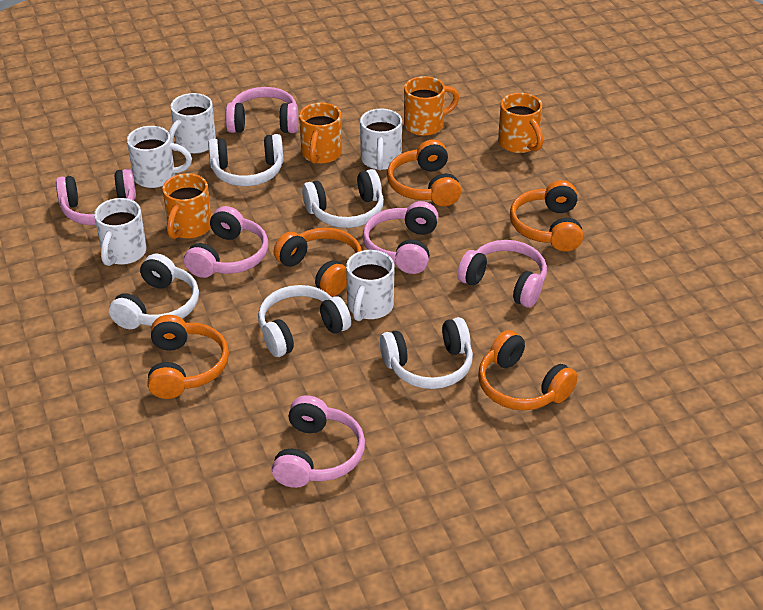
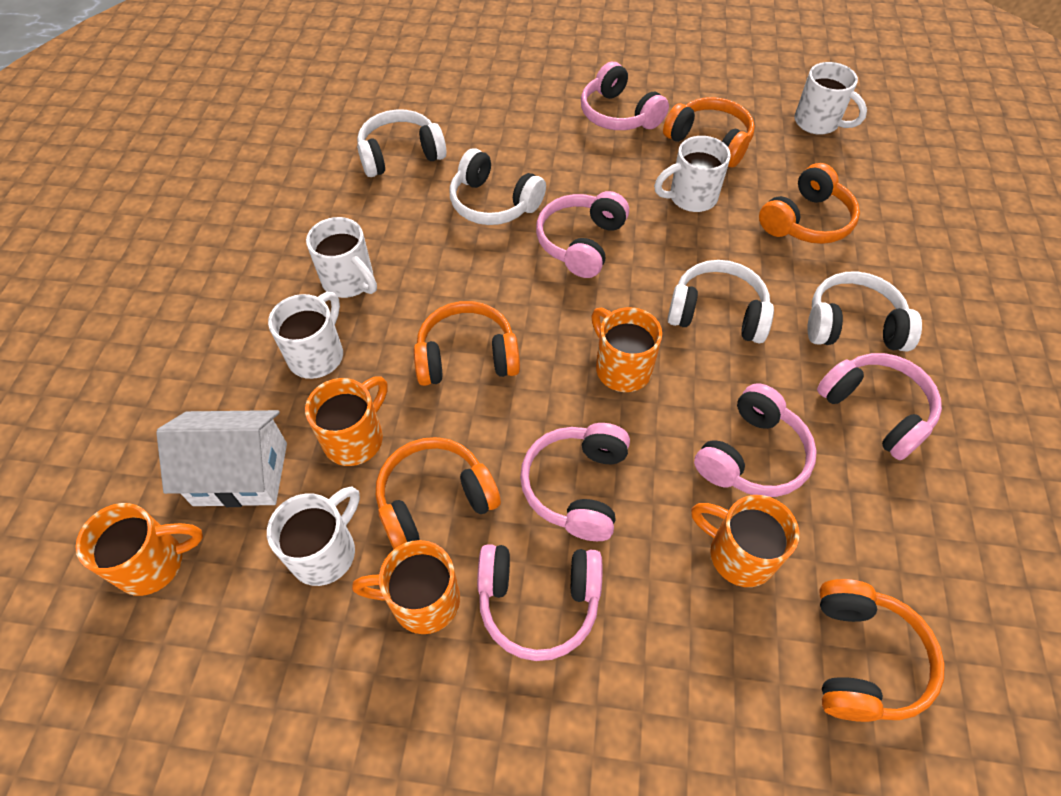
orange mug: 4 -> 5
white headphones: 5 -> 4
white house: 0 -> 1

